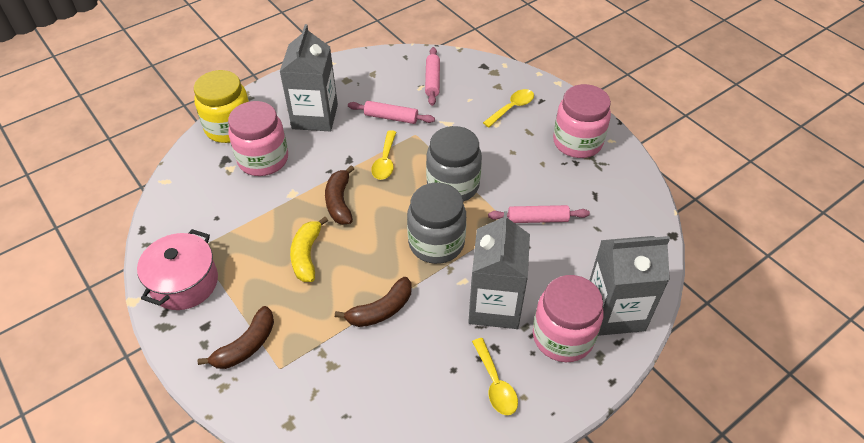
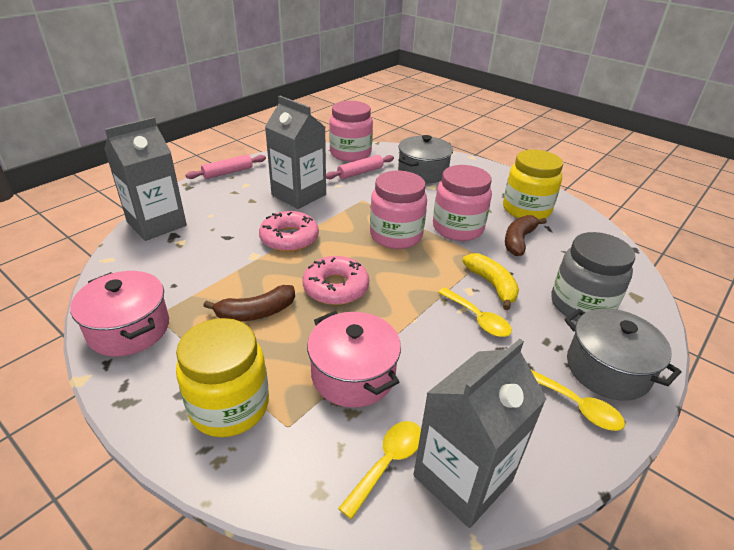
brown banana: 3 -> 2
grey jar: 2 -> 1
grey pot: 0 -> 2
pink donut: 0 -> 2
pink pot: 1 -> 2
pink rolling pin: 3 -> 2
yellow jar: 1 -> 2

